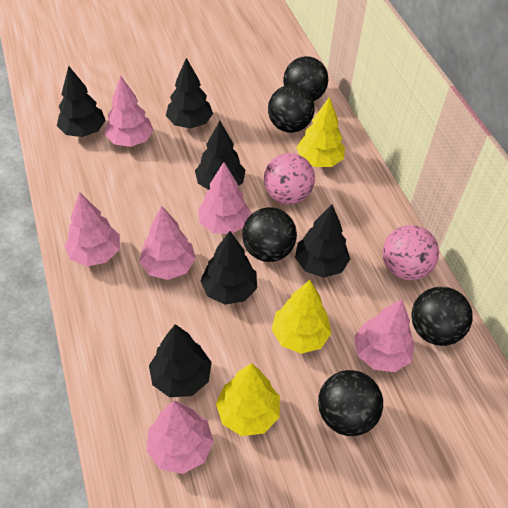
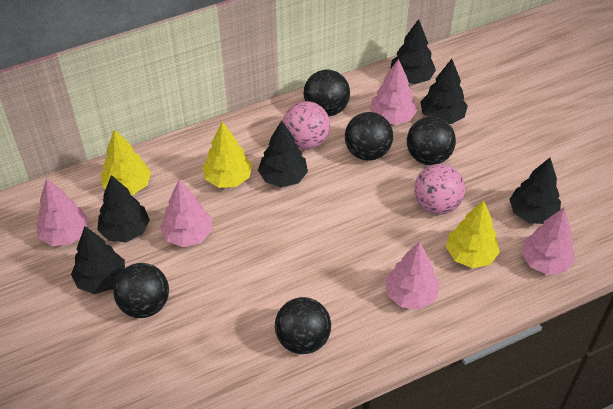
pink tree: 6 -> 5

